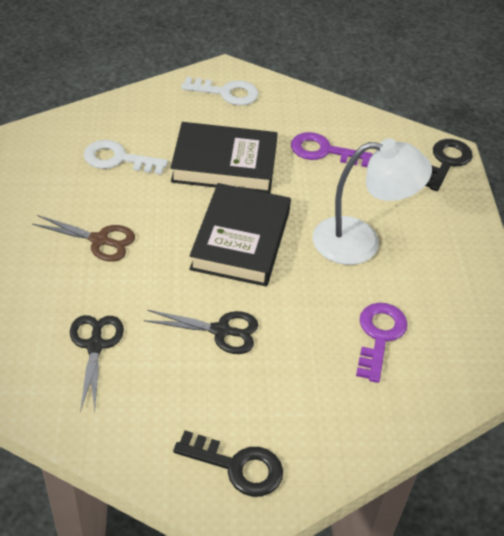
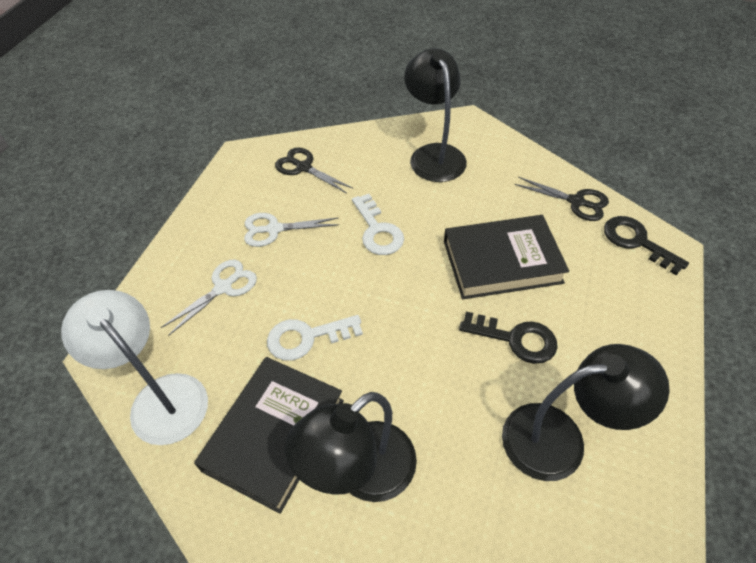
black lamp: 0 -> 3
brown scissors: 1 -> 0
purple key: 2 -> 0
white scissors: 0 -> 2

